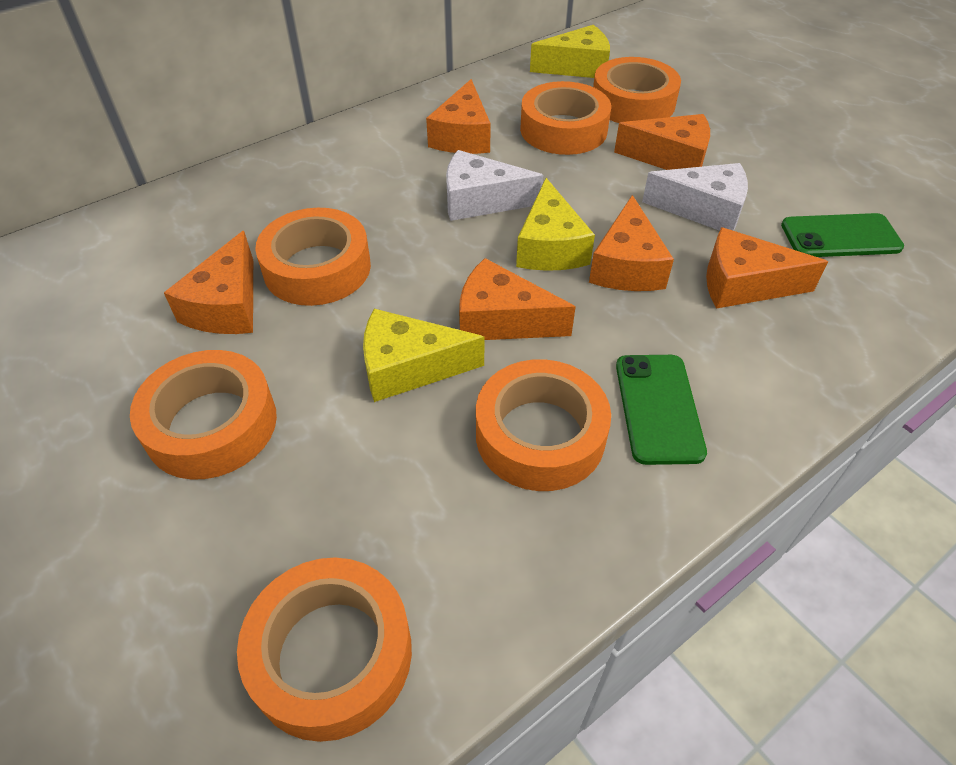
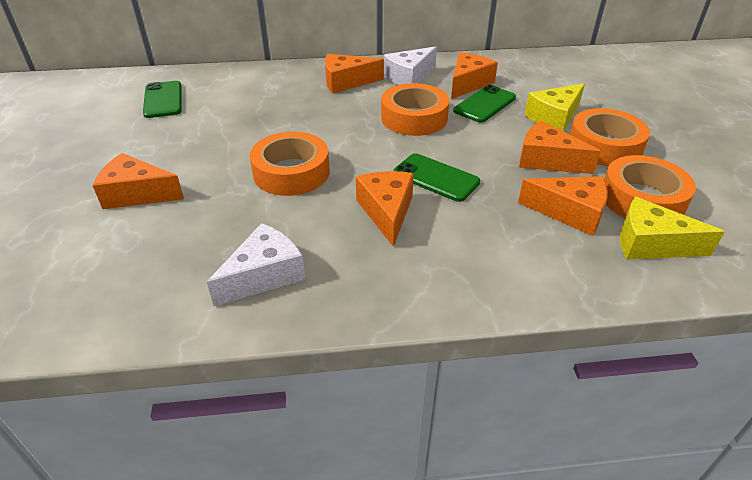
green phone: 2 -> 3
orange tape: 6 -> 4
yellow cheese: 3 -> 2

